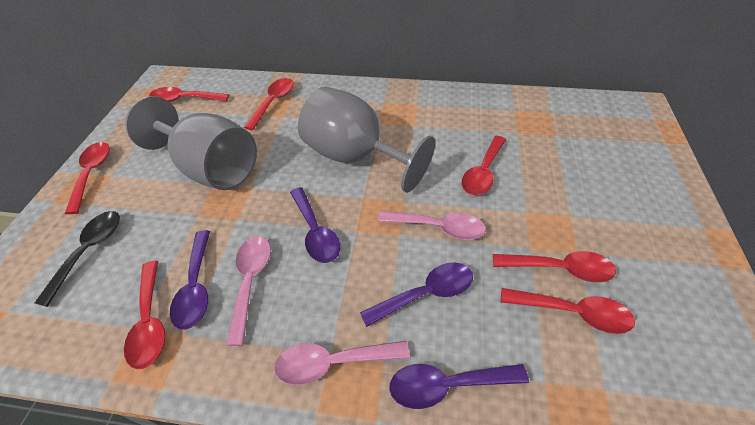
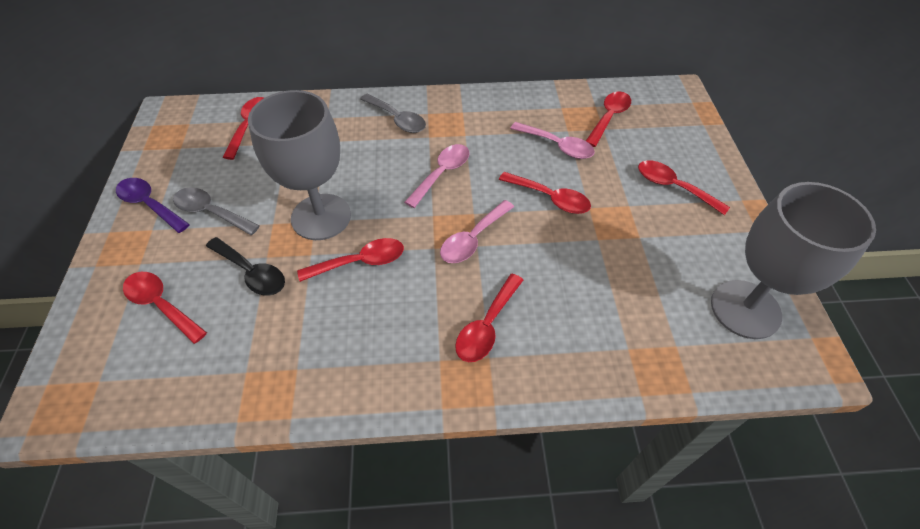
grey spoon: 0 -> 2
purple spoon: 4 -> 1

